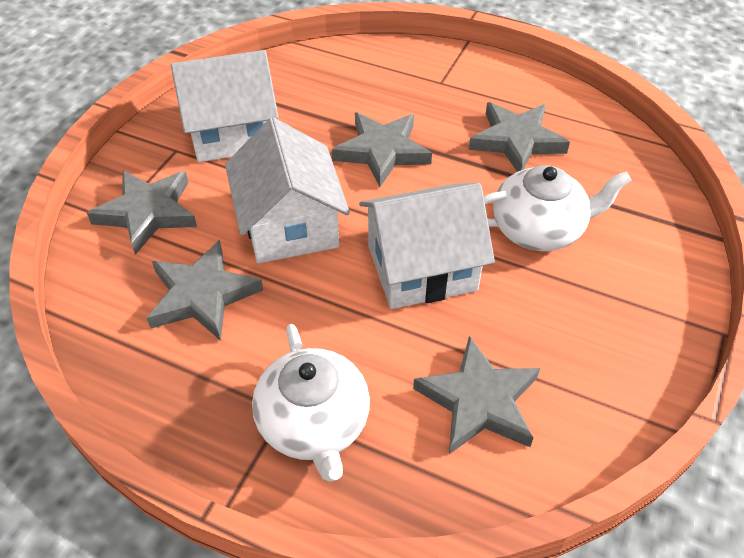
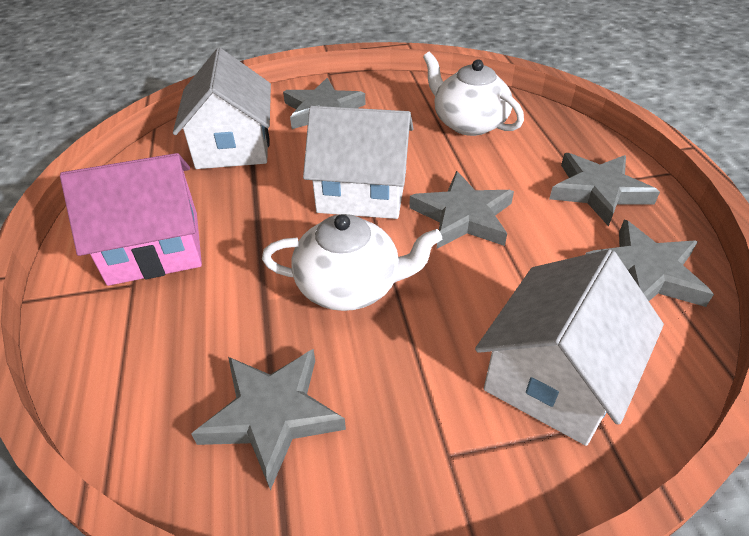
pink house: 0 -> 1

